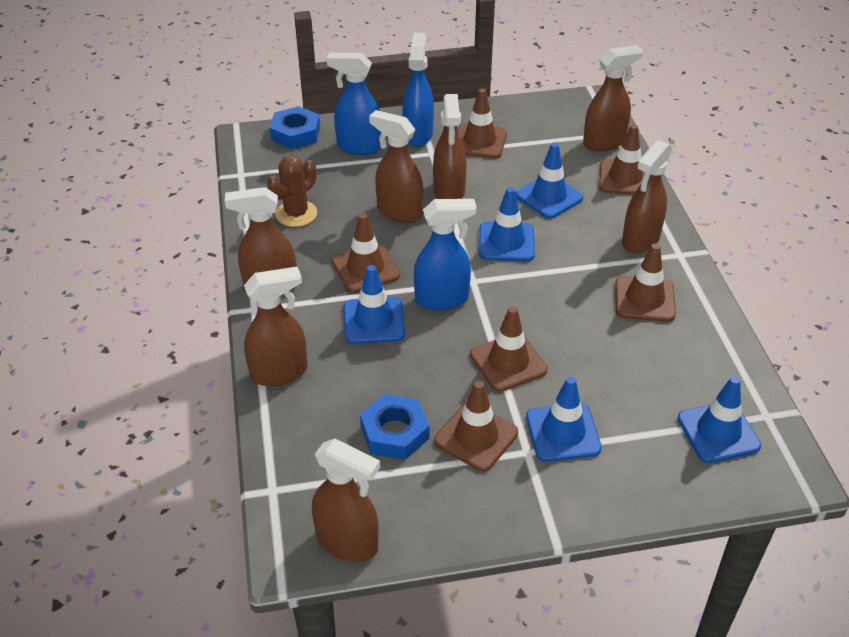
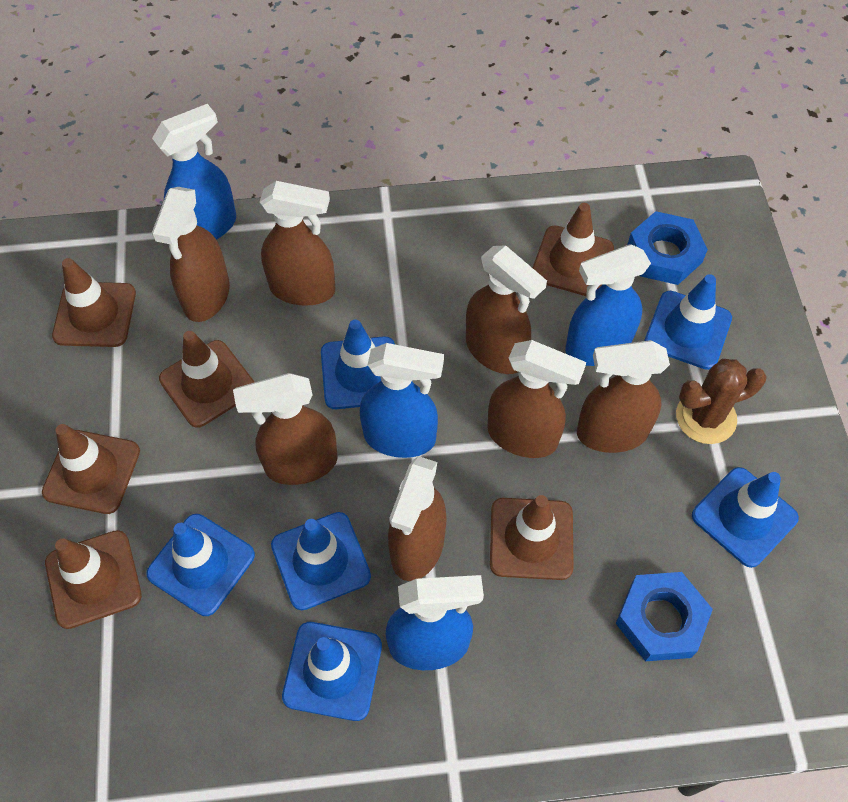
blue spray bottle: 3 -> 4
blue traffic cone: 5 -> 6

